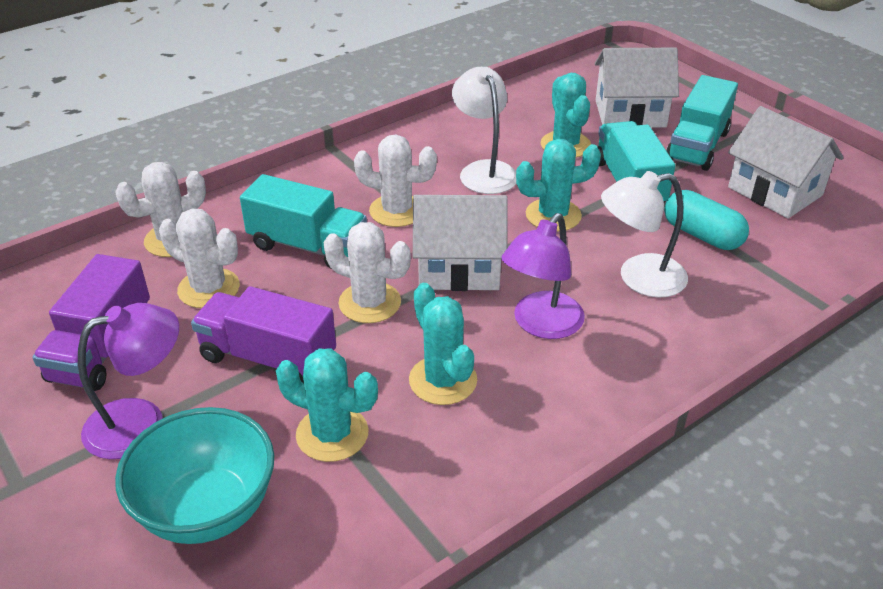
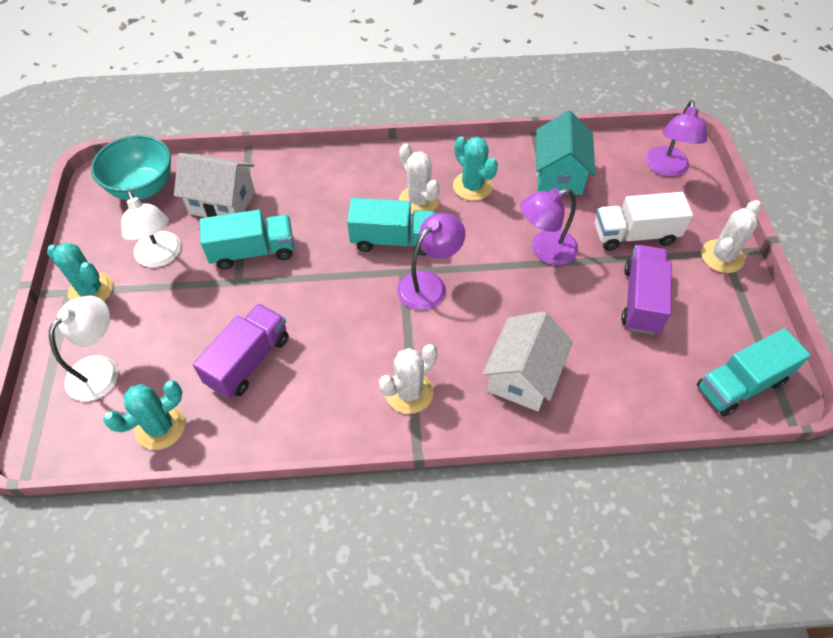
purple lamp: 2 -> 3
turquoise cactus: 4 -> 3
turquoise capsule: 1 -> 0
turquoise house: 0 -> 1
white cactus: 4 -> 3
white house: 3 -> 2
white truck: 0 -> 1

